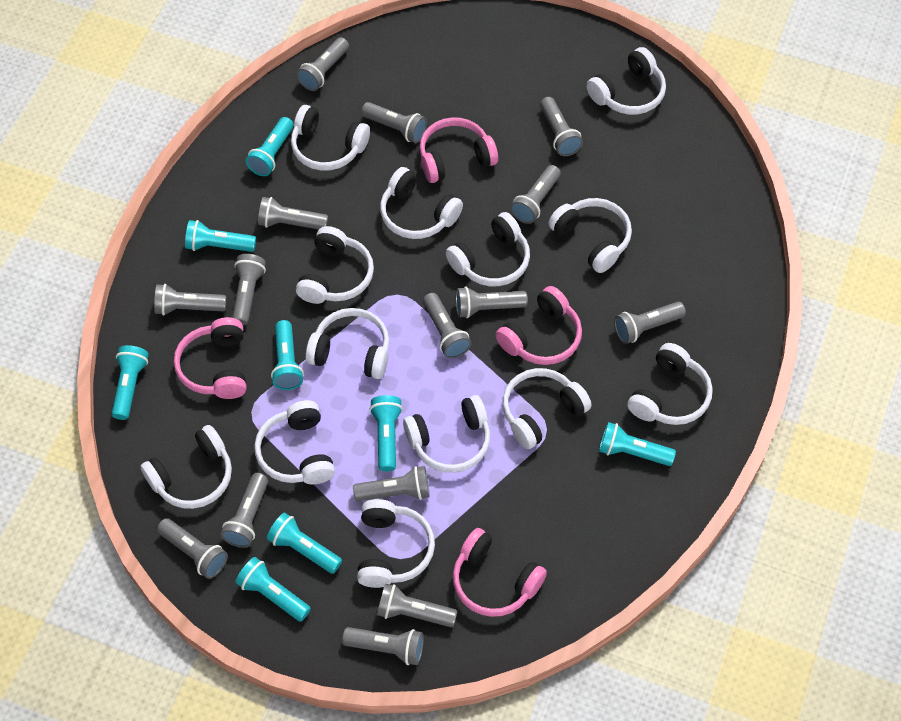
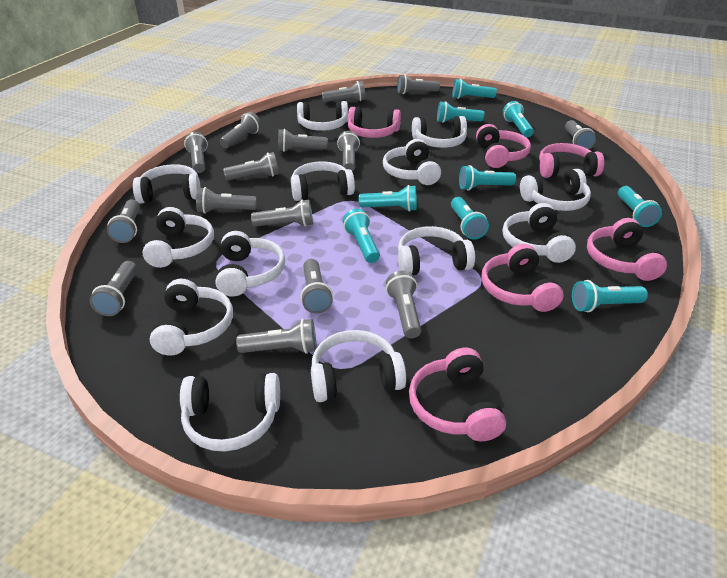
pink headphones: 4 -> 6
turquoise flashlight: 8 -> 9

